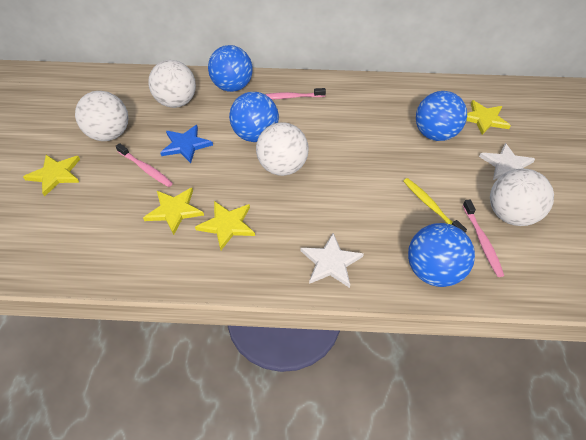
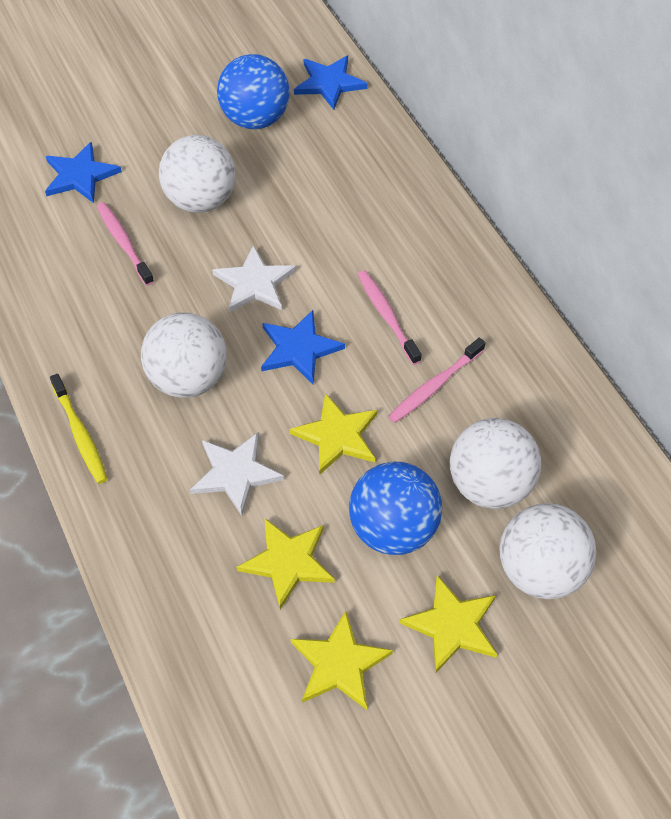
blue ball: 4 -> 2
blue star: 1 -> 3

